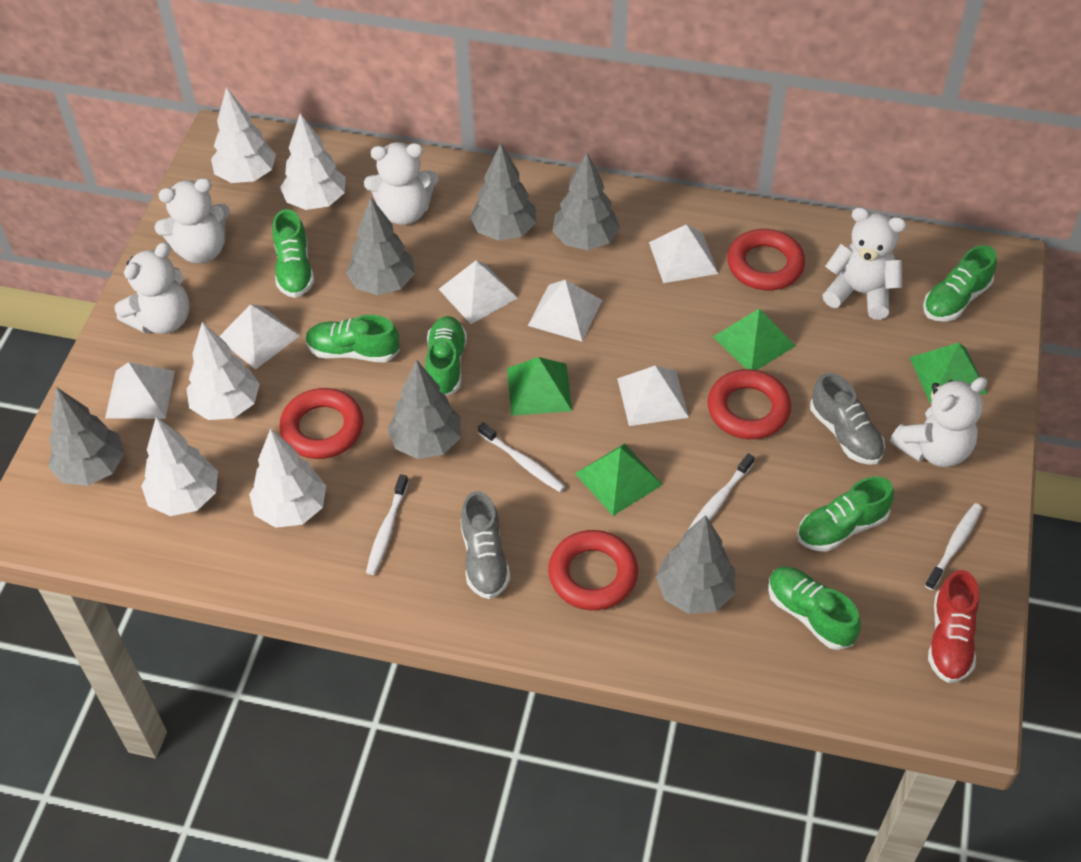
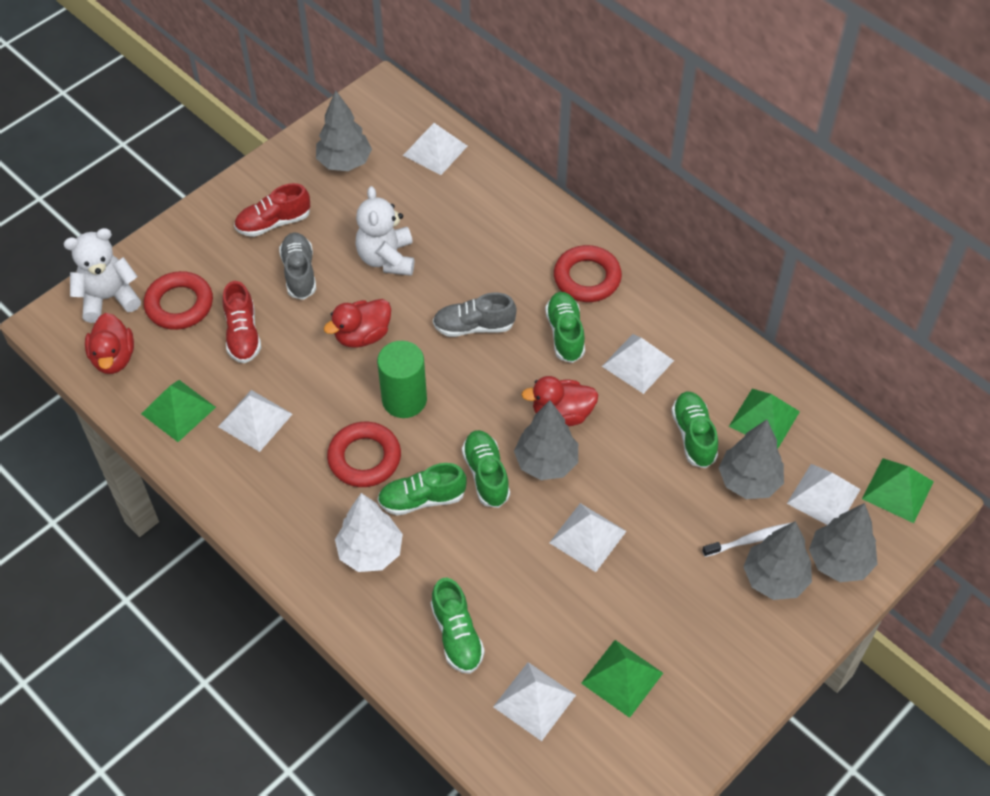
green cylinder: 0 -> 1
green shoe: 6 -> 5
grey tree: 6 -> 5
red duck: 0 -> 3
red ring: 4 -> 3
red shoe: 1 -> 2
white teddy bear: 5 -> 2
white toothbrush: 4 -> 1
white tree: 5 -> 1

